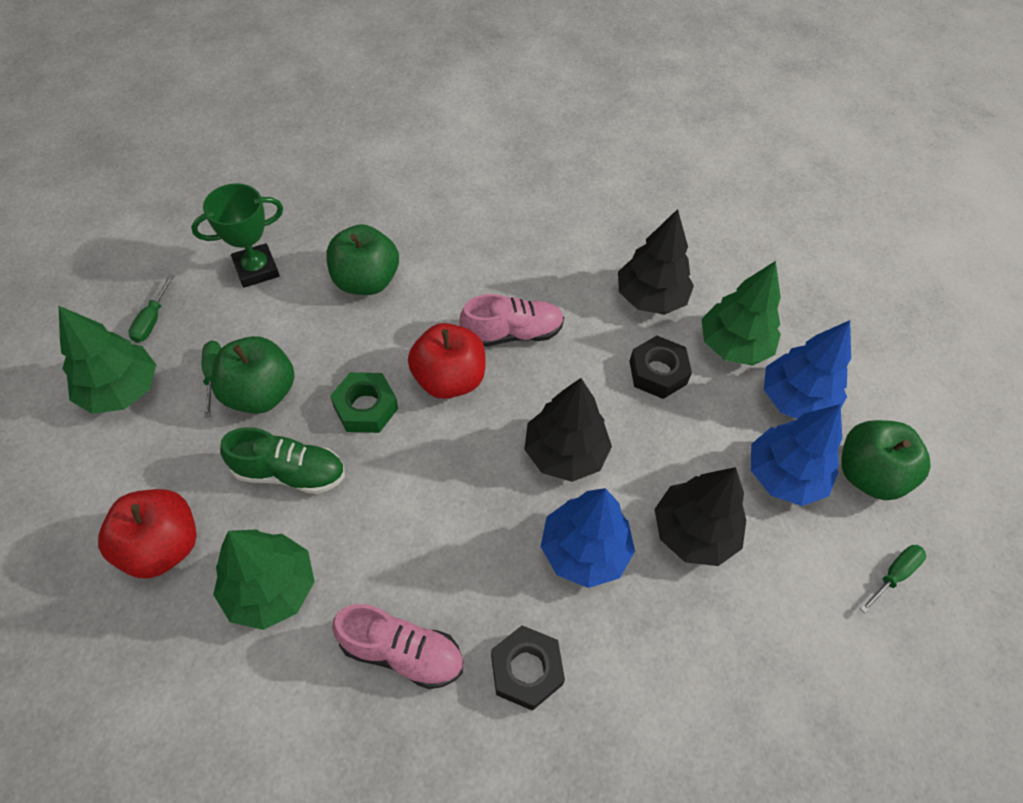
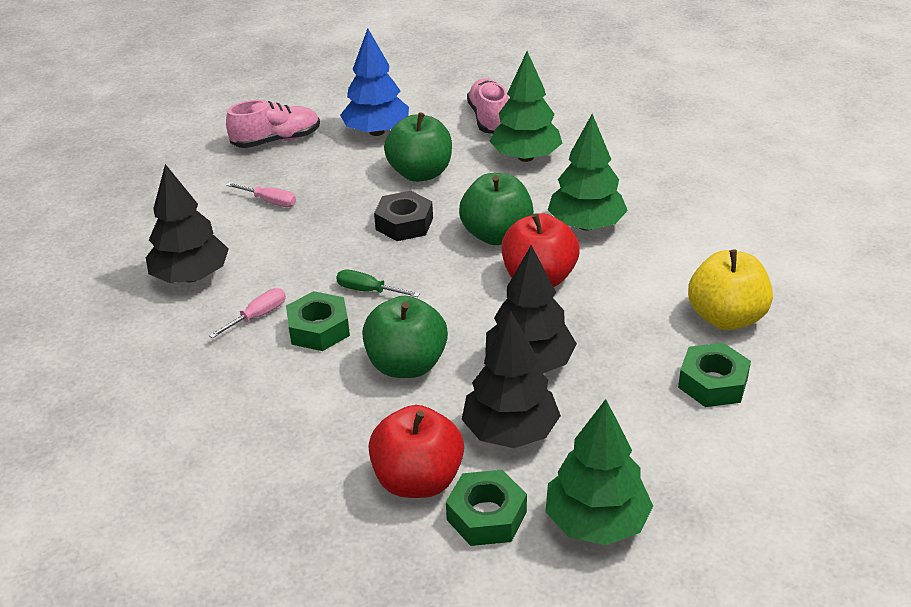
black nut: 2 -> 1
blue tree: 3 -> 1
green nut: 1 -> 3
green screwdriver: 3 -> 1
green shoe: 1 -> 0
green trophy: 1 -> 0
pink screwdriver: 0 -> 2
yellow apple: 0 -> 1

